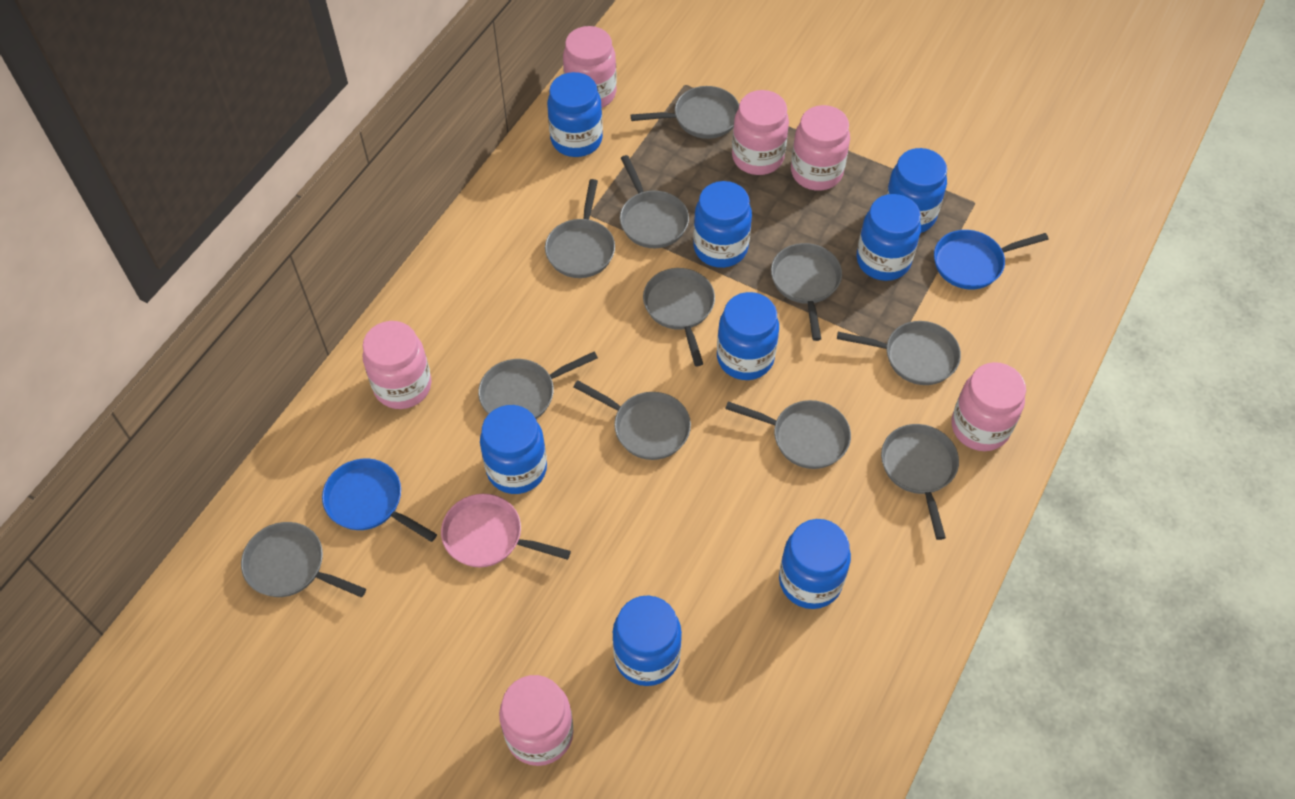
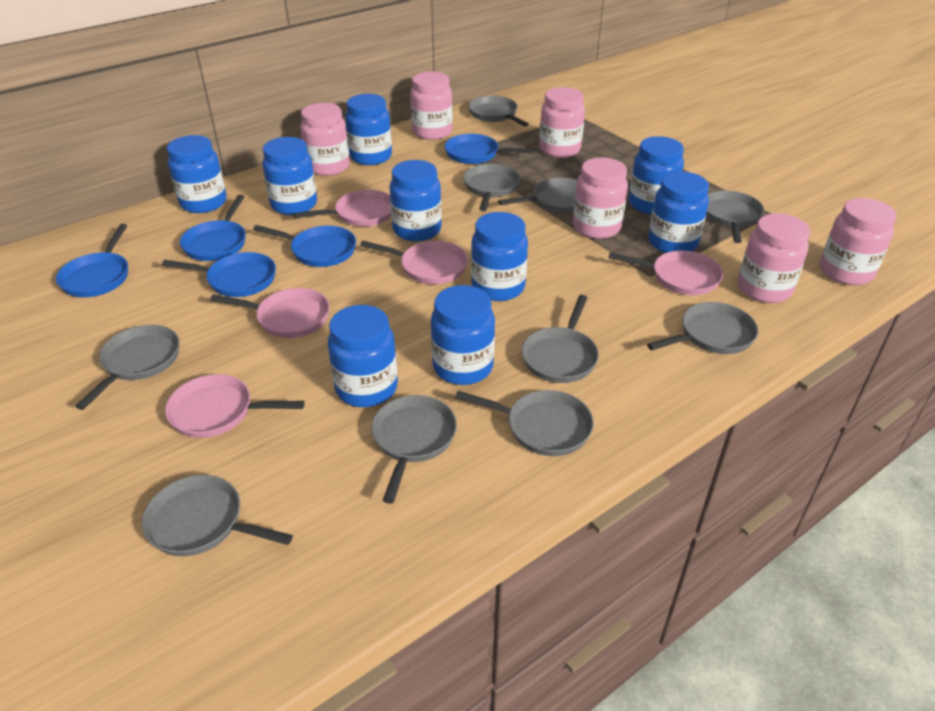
blue jar: 8 -> 9
blue pan: 2 -> 5
grey pan: 11 -> 10
pink pan: 1 -> 5

